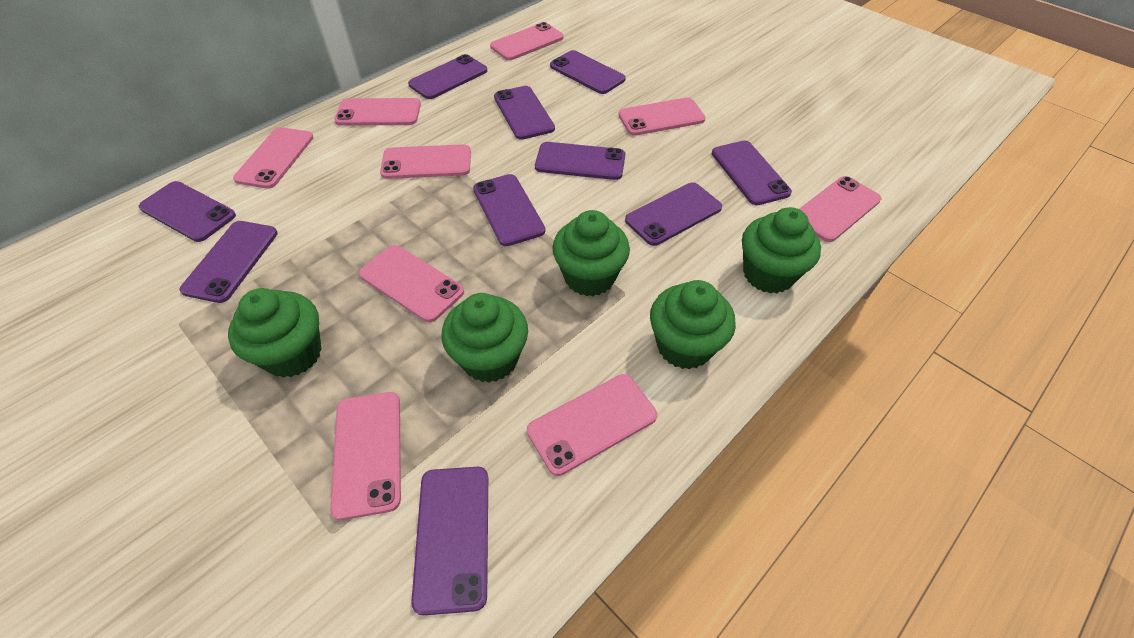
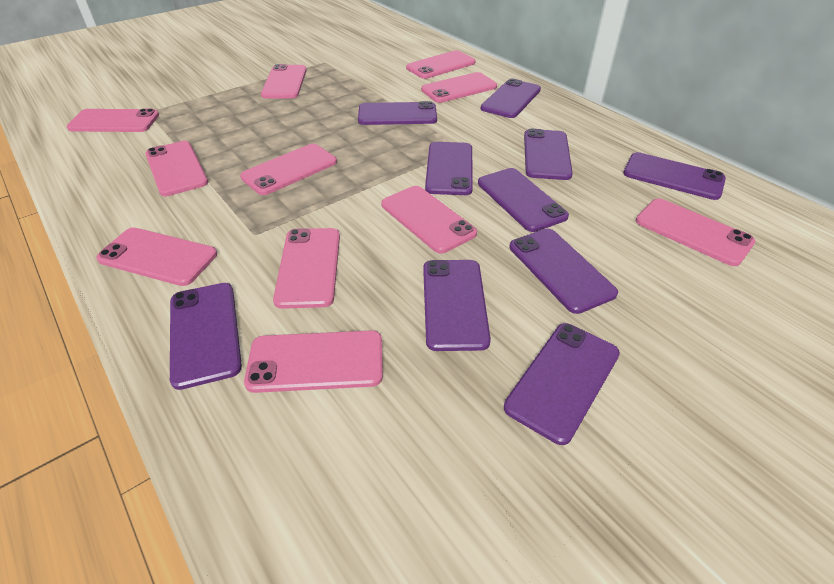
green cupcake: 5 -> 0
pink phone: 9 -> 11

